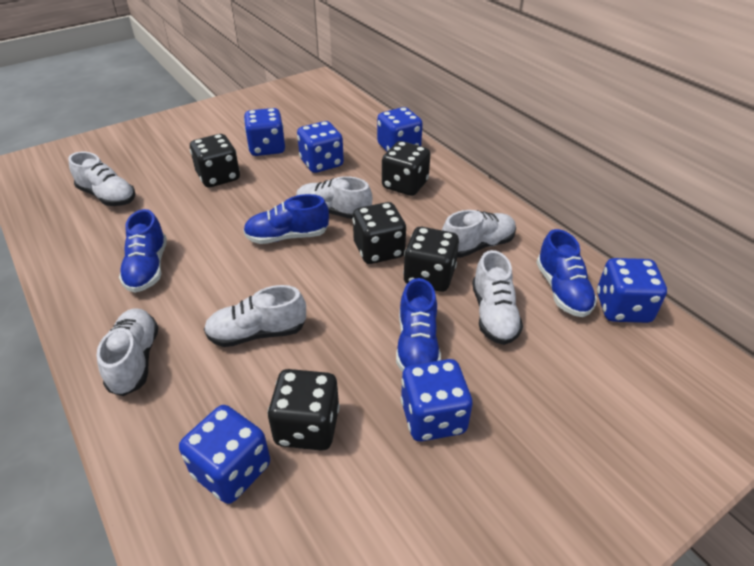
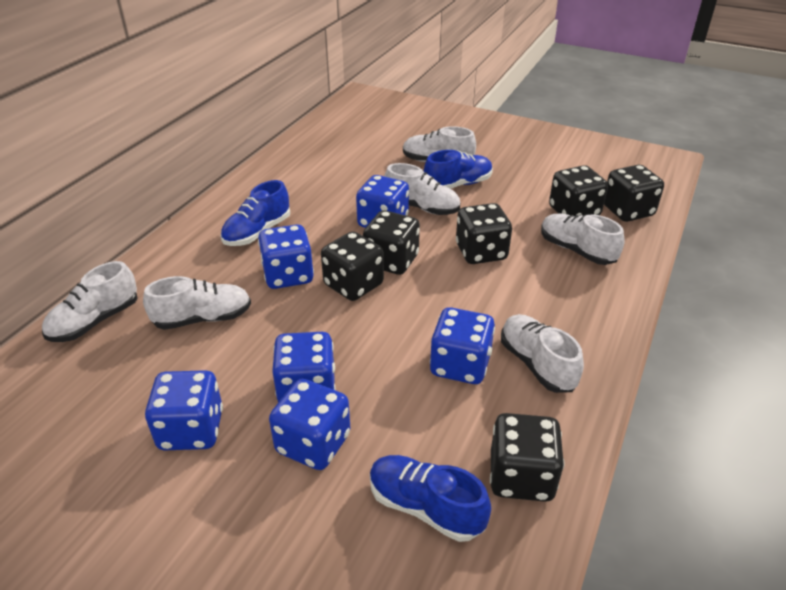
black dice: 5 -> 6
blue shoe: 4 -> 3

